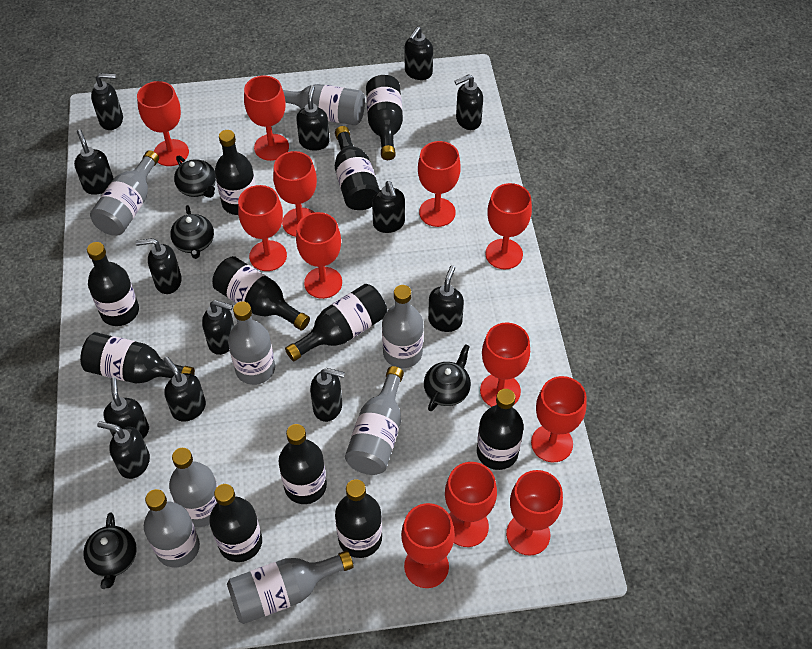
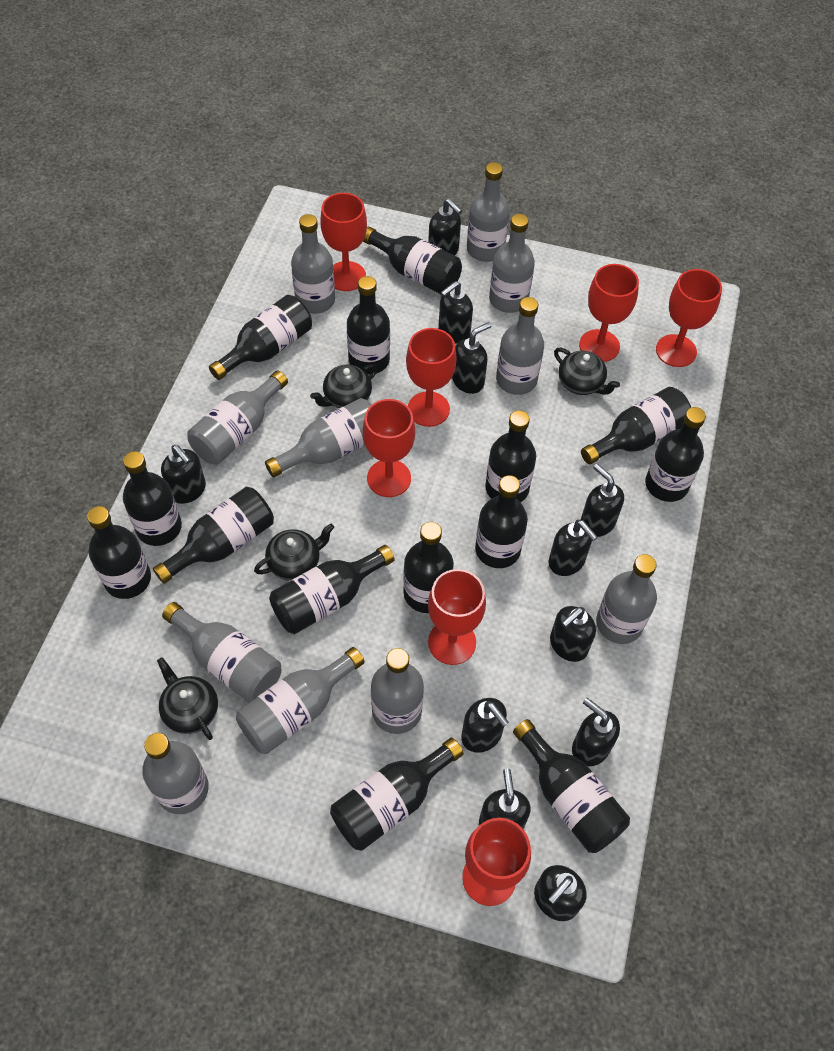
black bottle: 11 -> 14
black soap dispenser: 13 -> 11
grey bottle: 8 -> 11
red goblet: 12 -> 7

